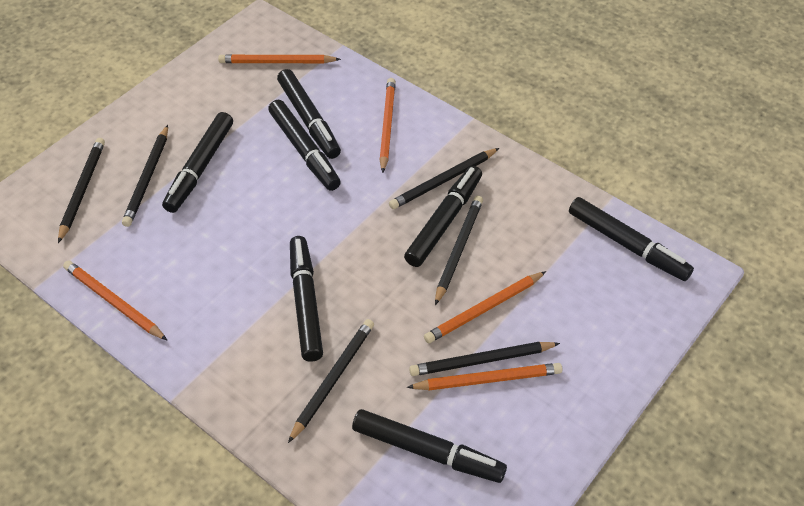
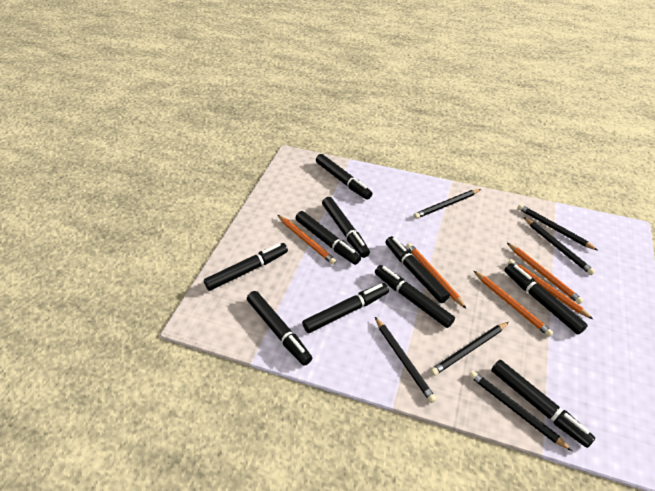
black marker: 7 -> 10

